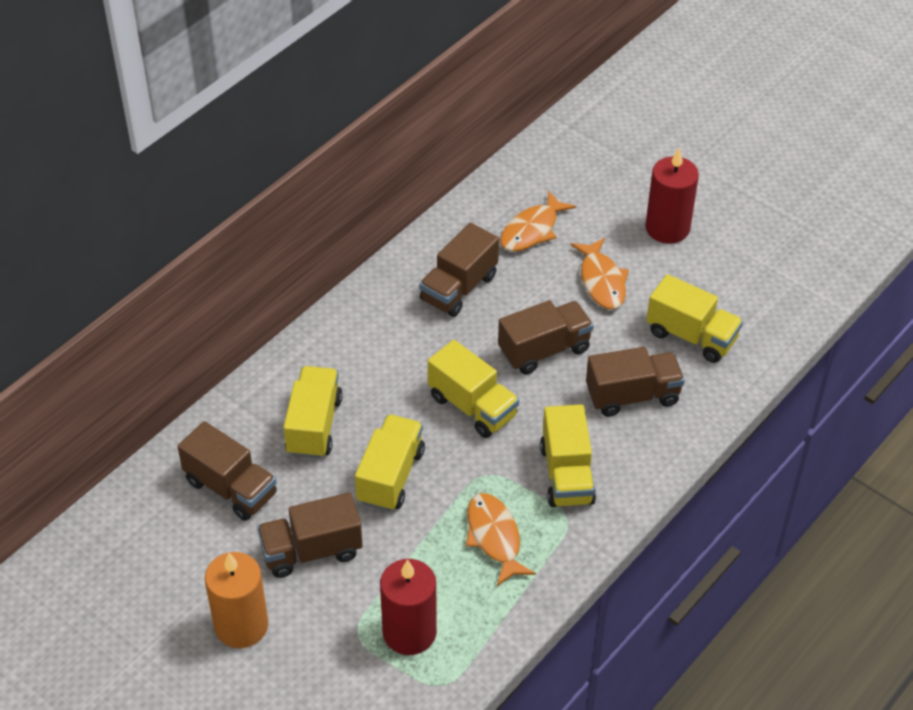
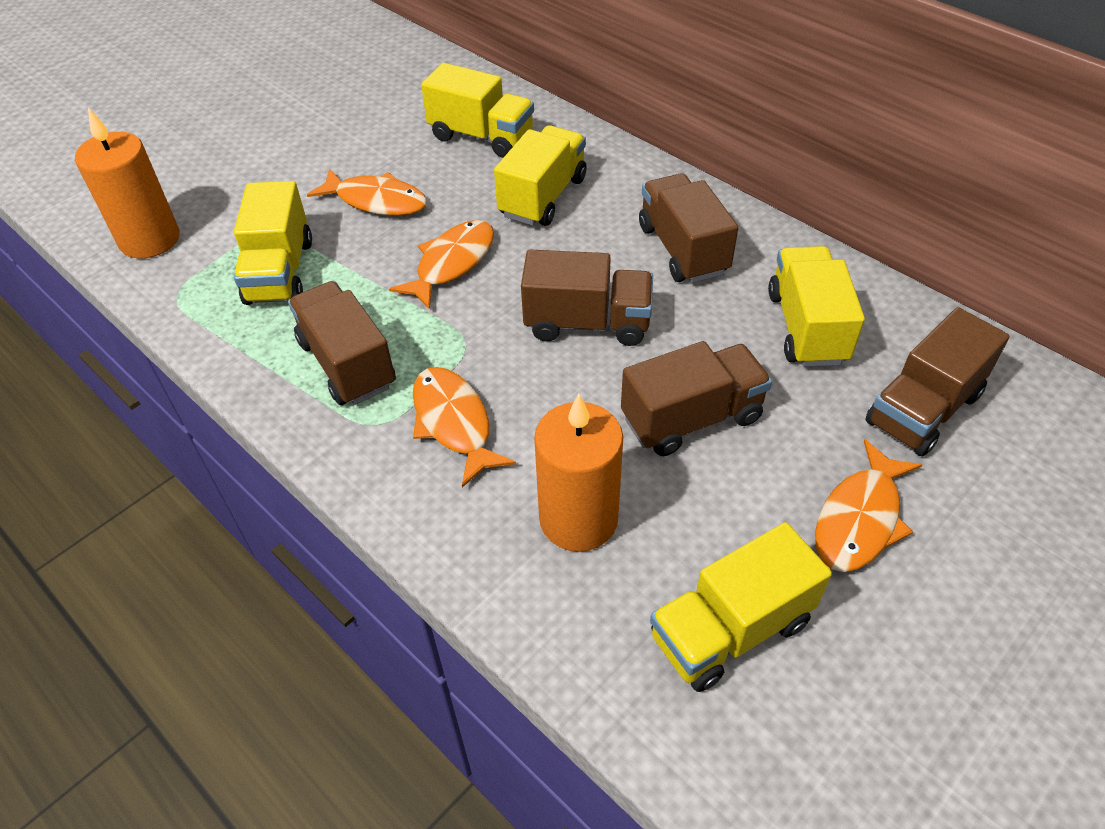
orange candle: 1 -> 2
orange fish: 3 -> 4
red candle: 2 -> 0

